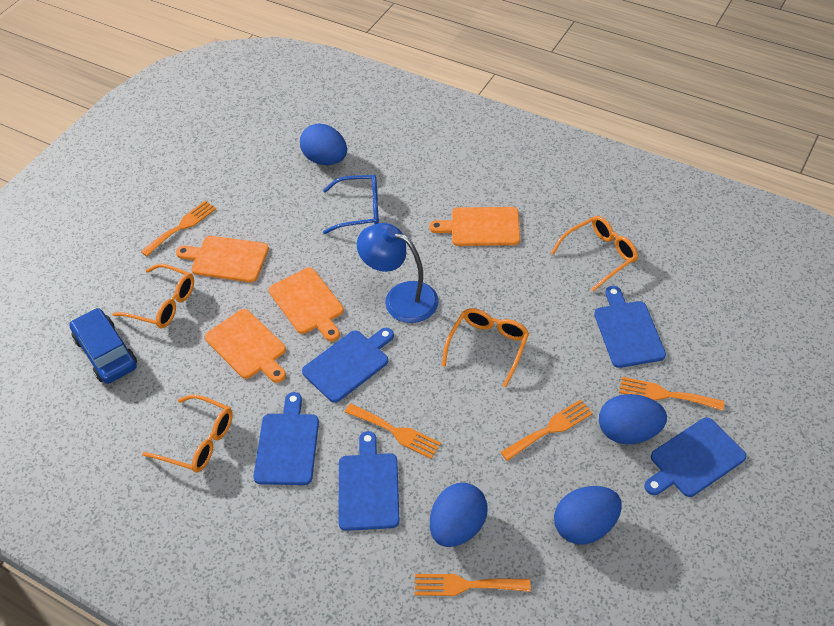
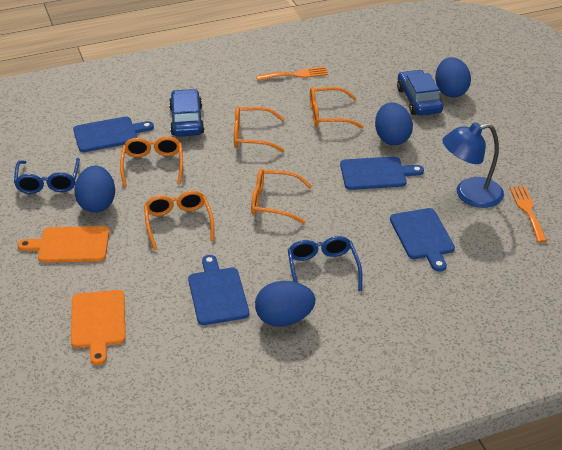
blue car: 1 -> 2
blue cutting board: 5 -> 4
blue glasses: 1 -> 2
orange cutting board: 4 -> 2
orange fork: 5 -> 2
orange glasses: 4 -> 5

